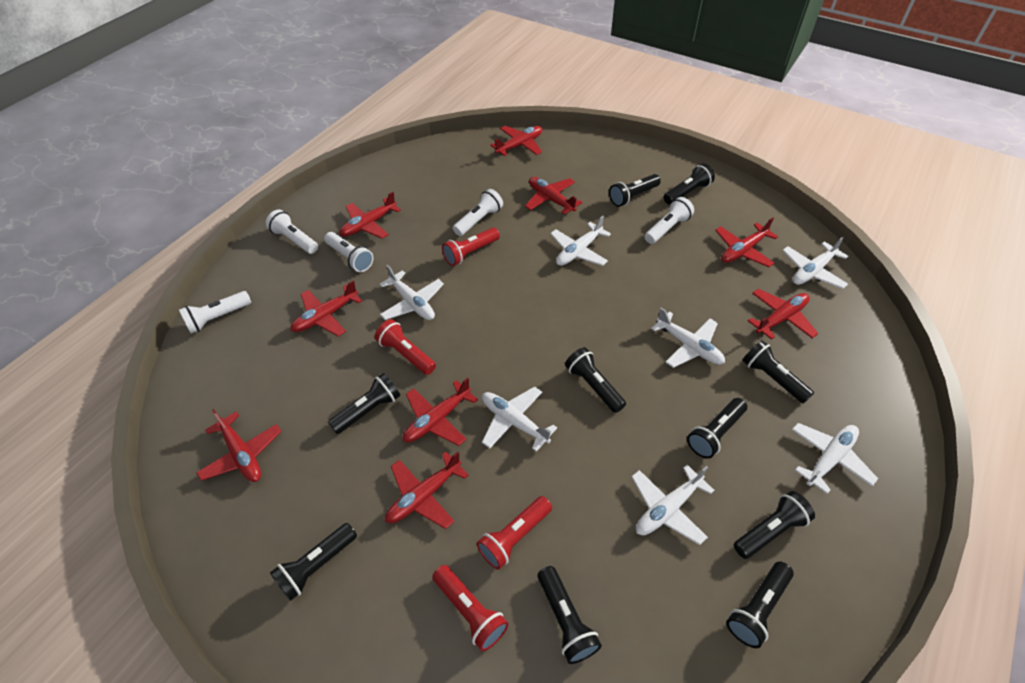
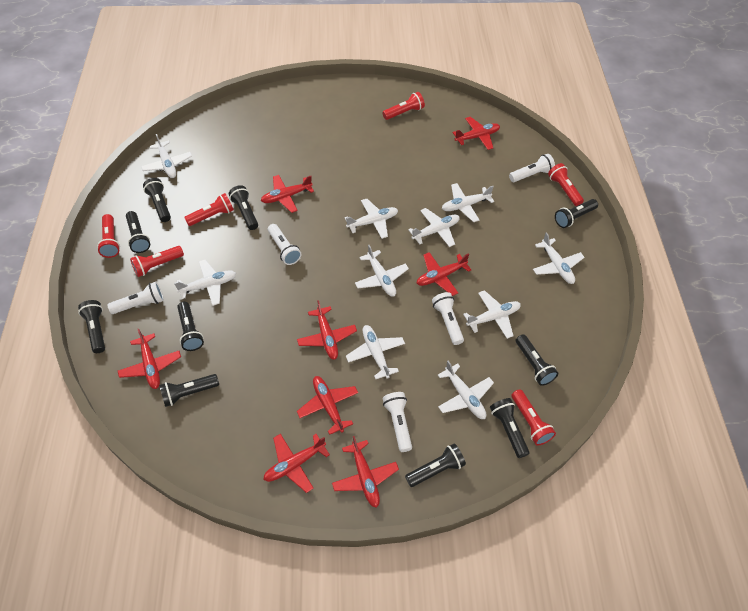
red flashlight: 4 -> 6
red plane: 9 -> 8
white plane: 7 -> 10

